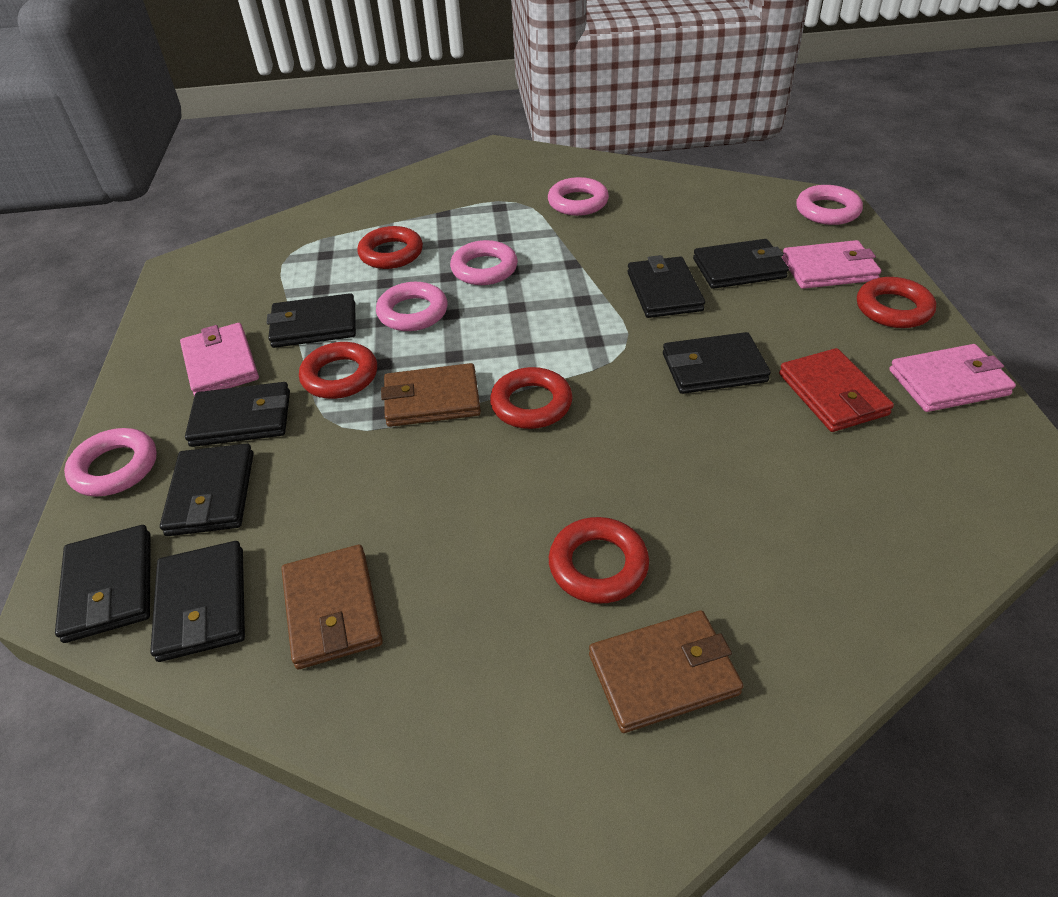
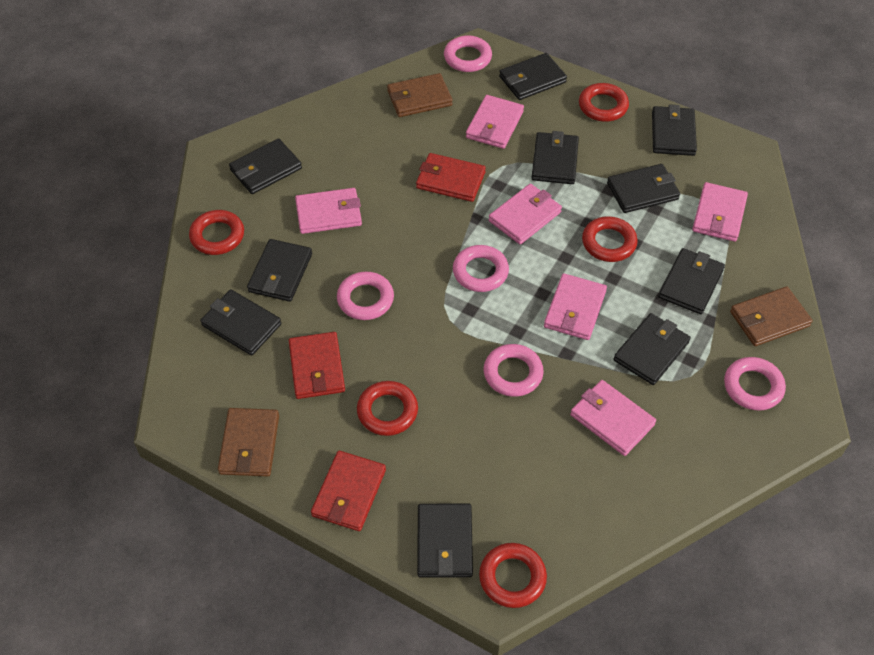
black wallet: 8 -> 10
pink wallet: 3 -> 6
red wallet: 1 -> 3

